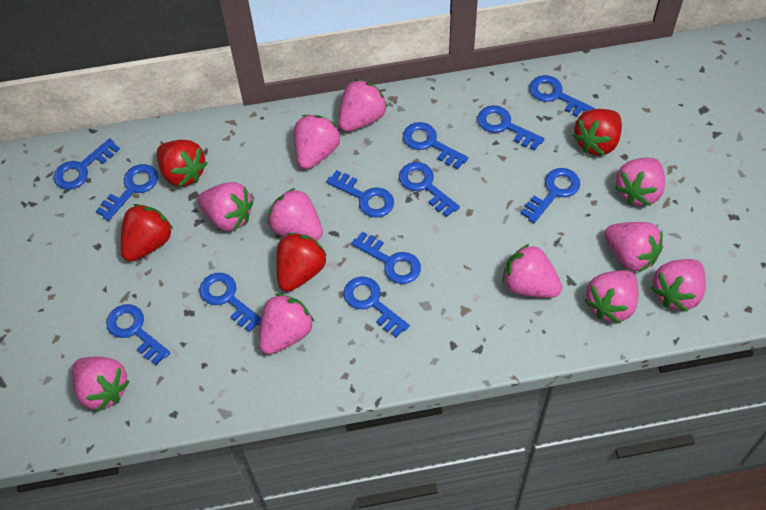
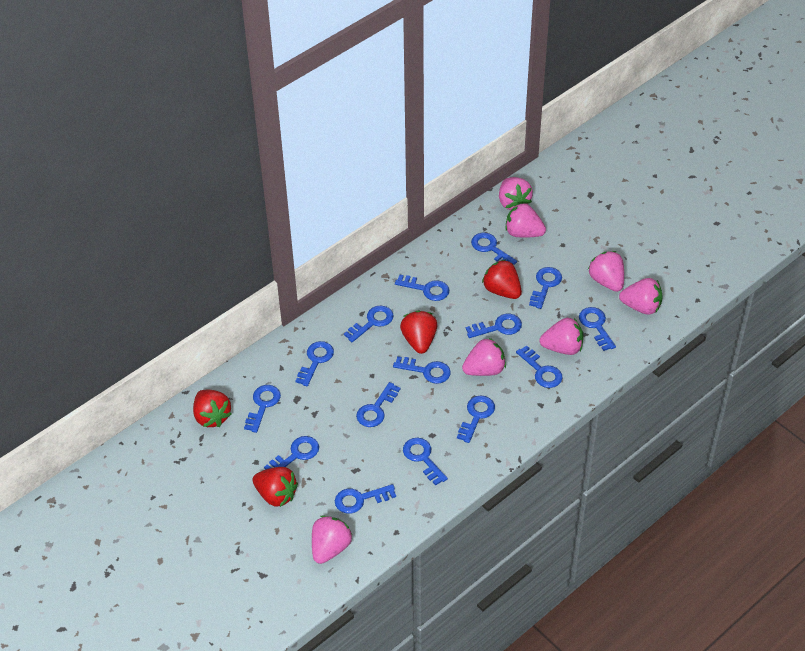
blue key: 12 -> 15
pink strawberry: 11 -> 7

